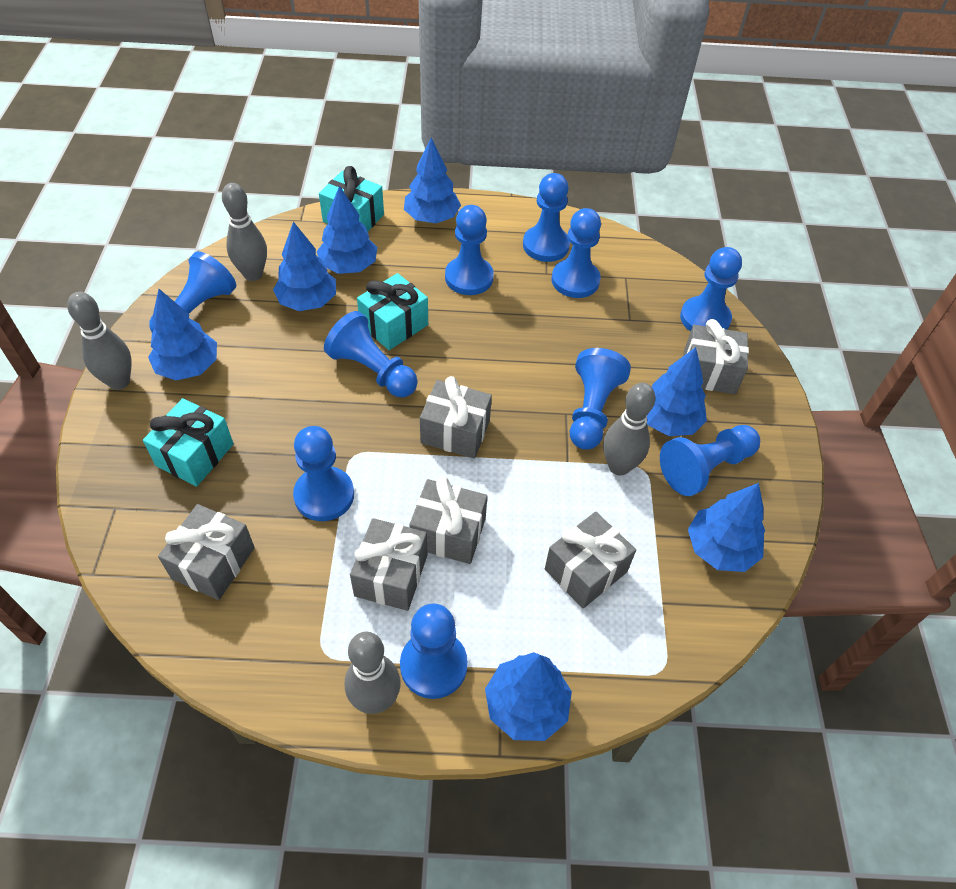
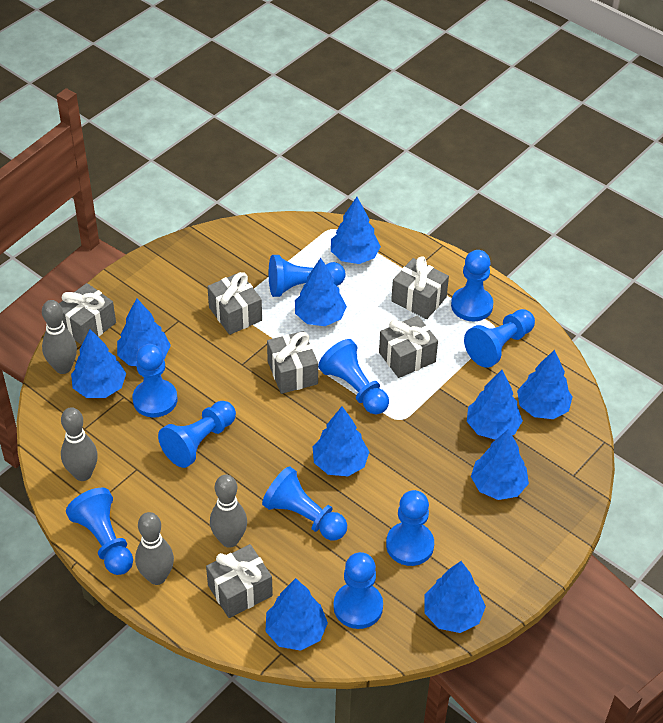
blue tree: 7 -> 10
turquoise gift: 3 -> 0

